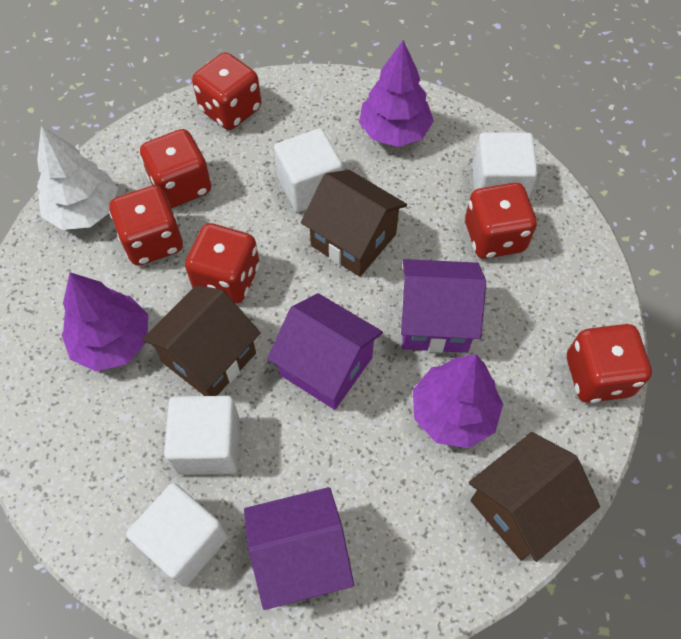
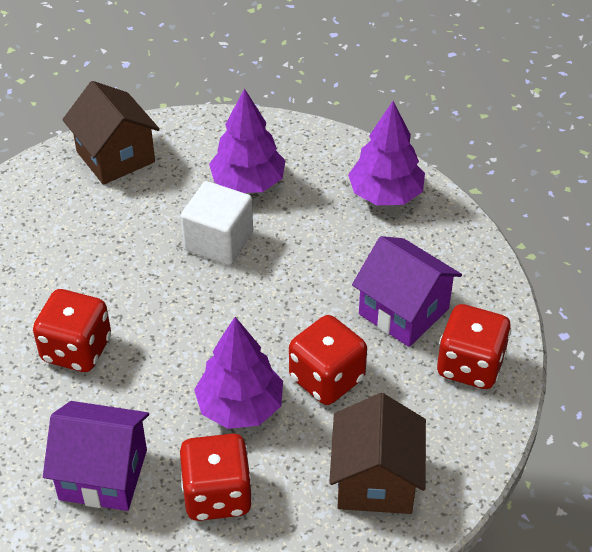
brown house: 3 -> 2
purple house: 3 -> 2
red dice: 6 -> 4
white cube: 4 -> 1
white tree: 1 -> 0

